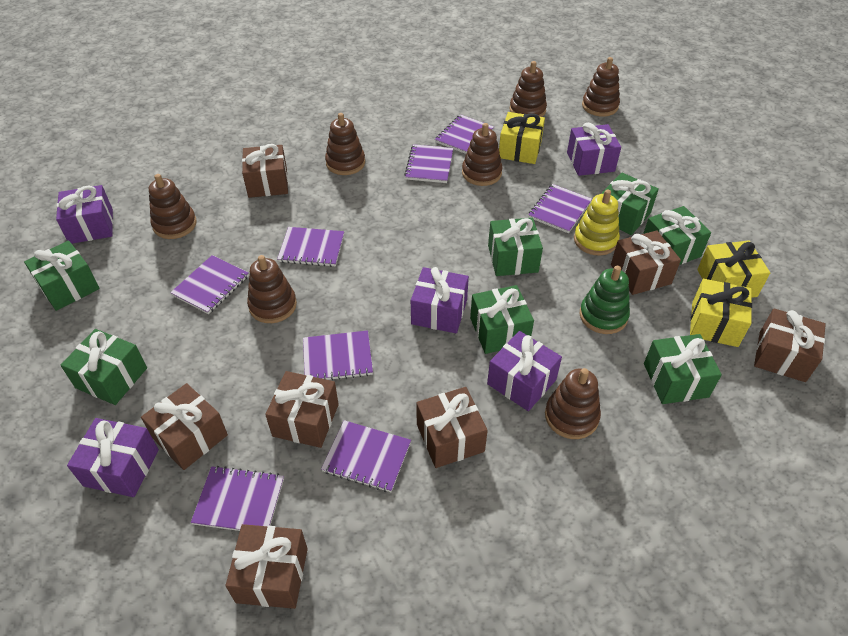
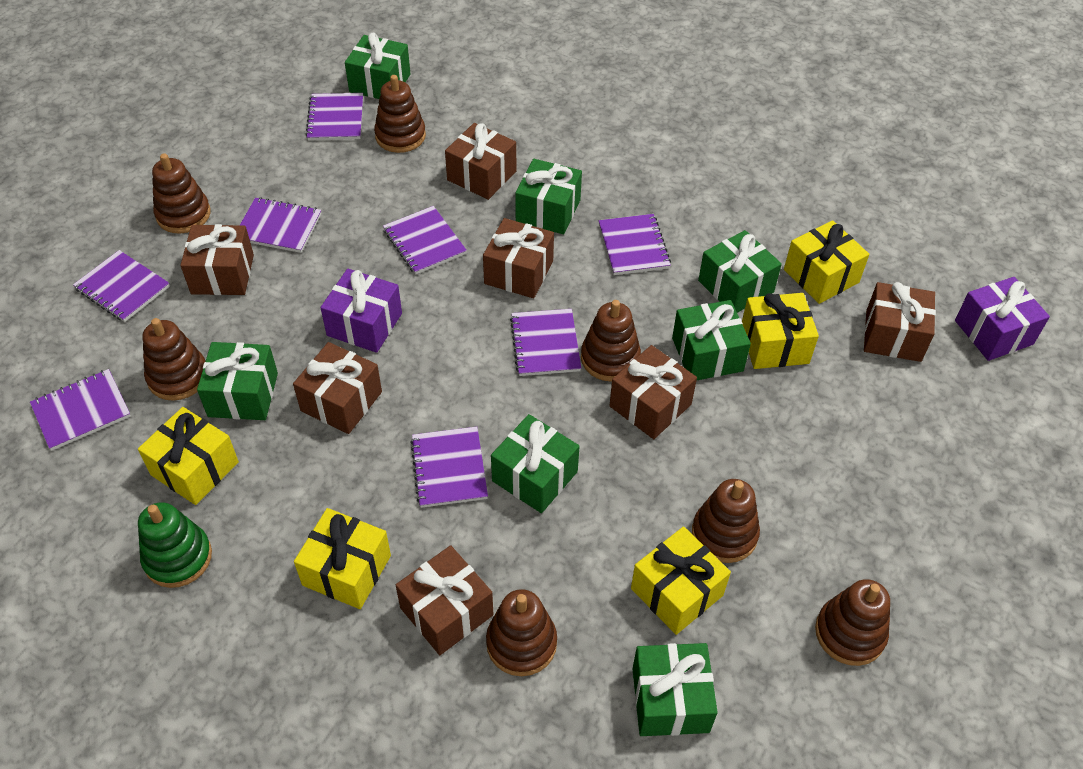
purple gift: 5 -> 2
yellow gift: 3 -> 5
yellow stacking toy: 1 -> 0

